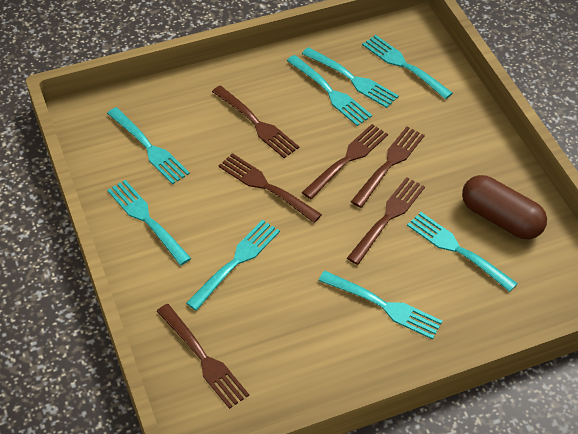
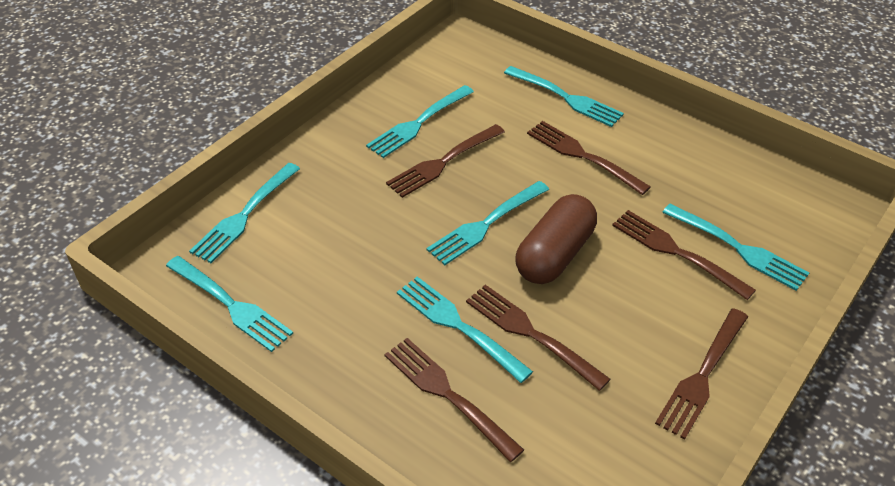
turquoise fork: 8 -> 7

